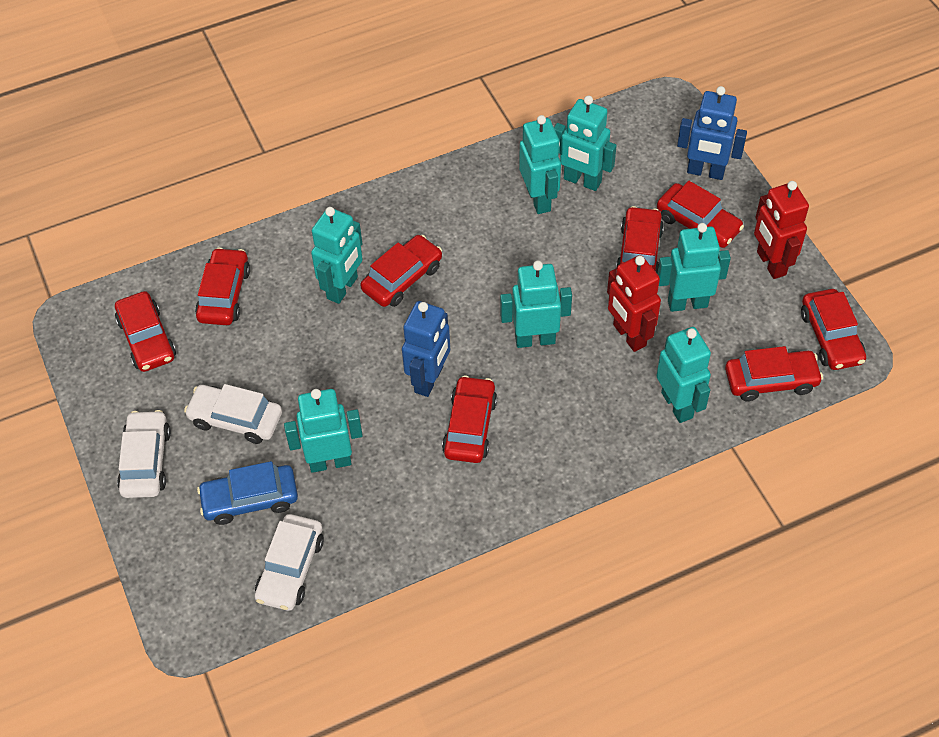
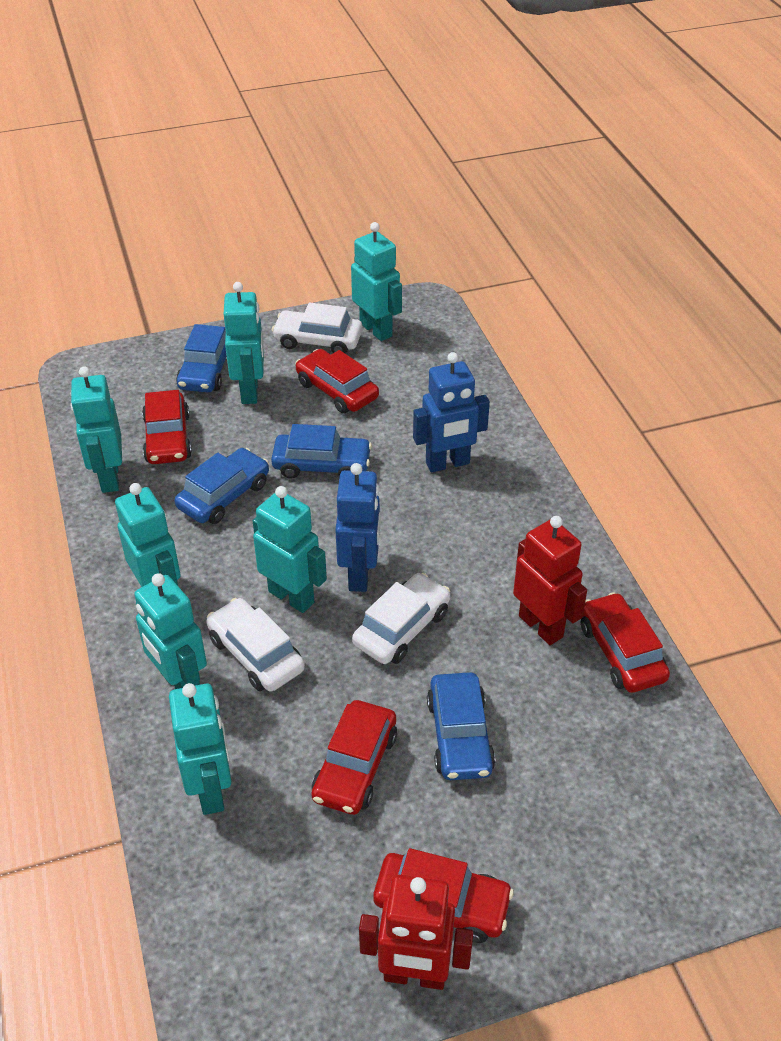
blue car: 1 -> 4
red car: 8 -> 5

